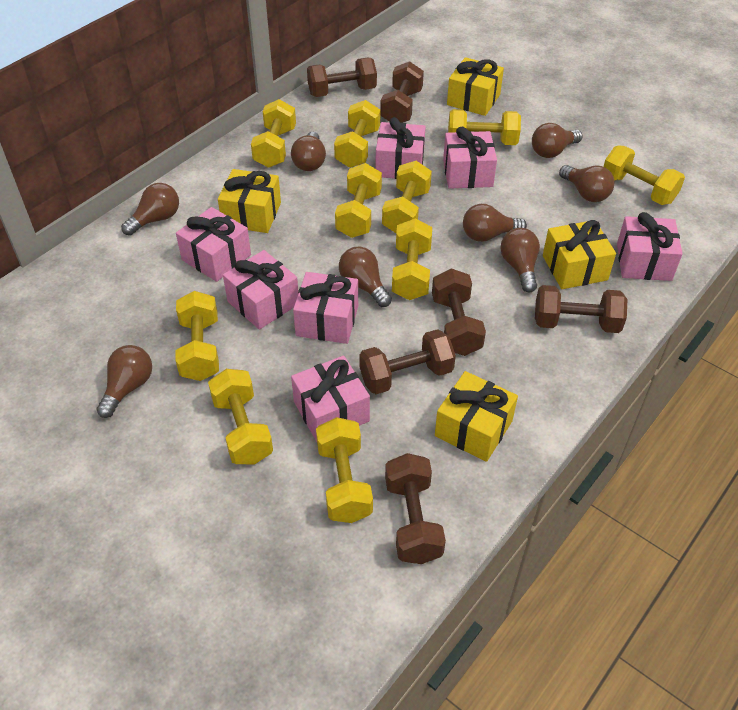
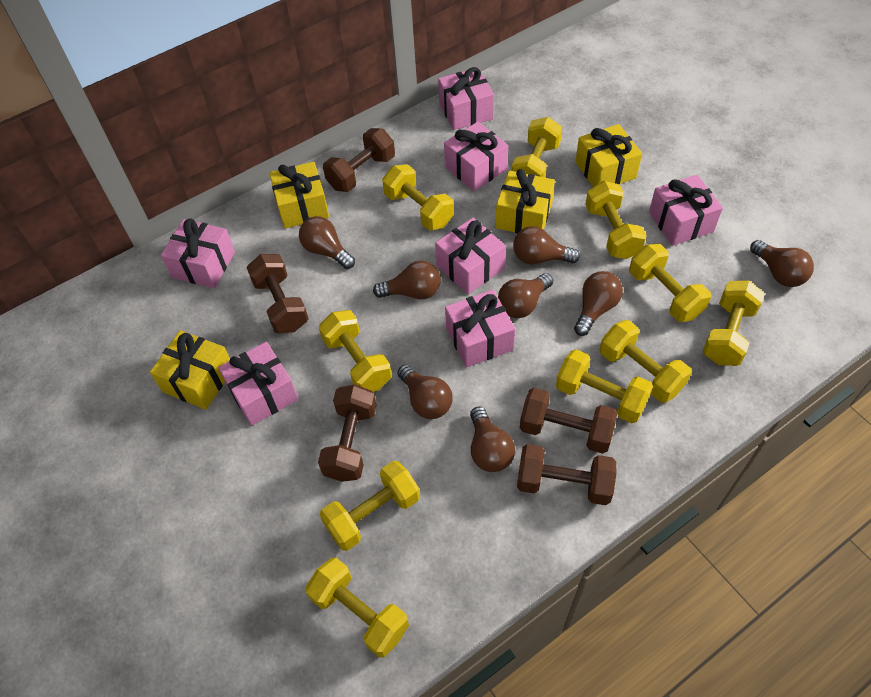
brown dumbbell: 6 -> 5

